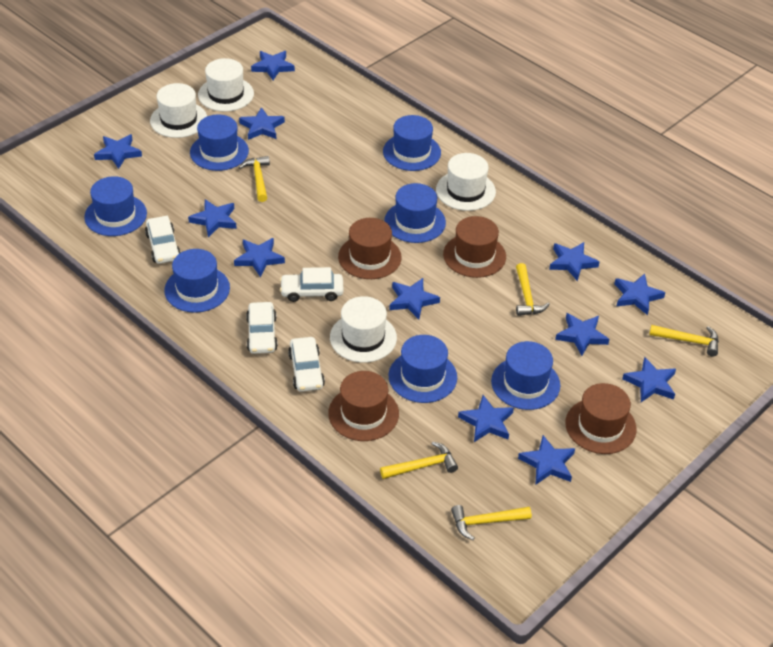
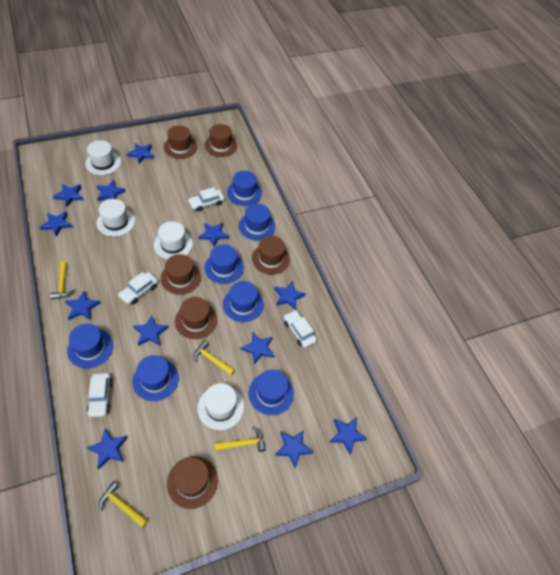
brown hat: 4 -> 6
yellow hammer: 5 -> 4

